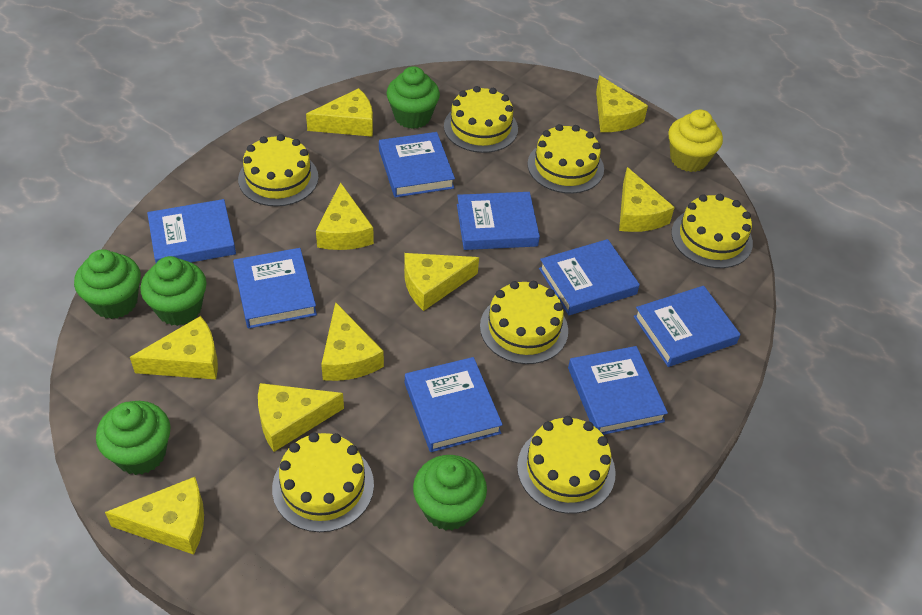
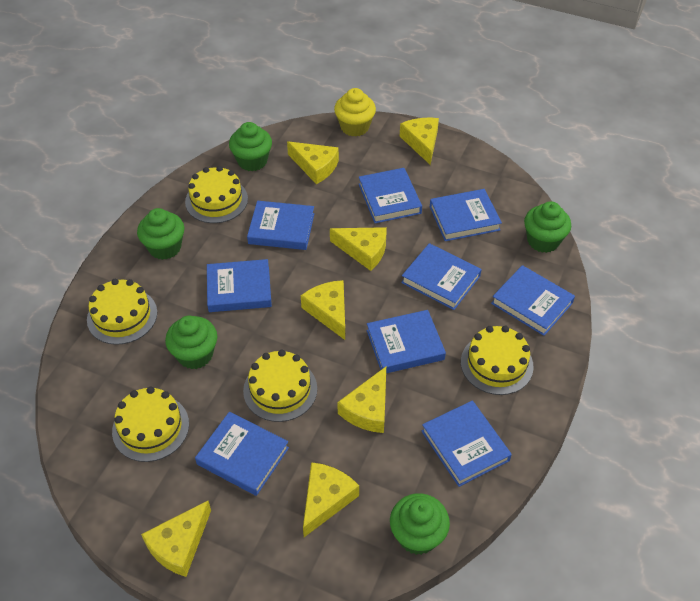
blue book: 8 -> 9
yellow cake: 7 -> 5
yellow cheese: 9 -> 7

